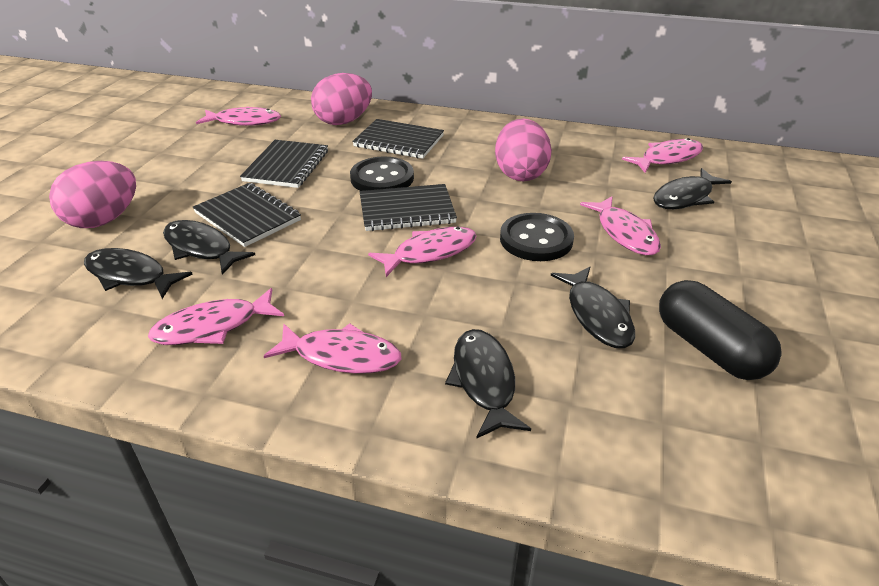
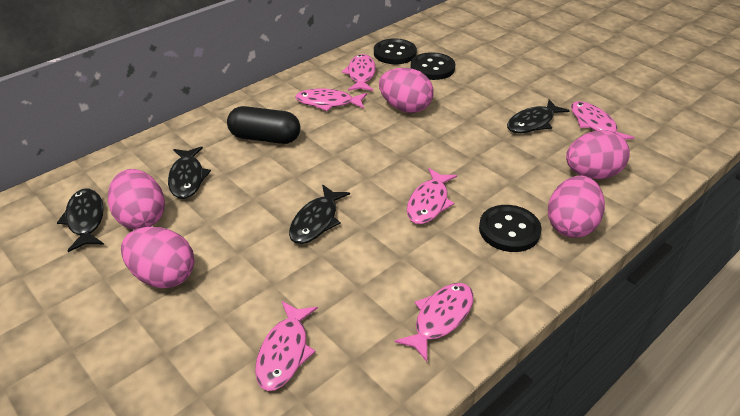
black button: 2 -> 3
black fish: 5 -> 4
black notebook: 4 -> 0
pink egg: 3 -> 5

